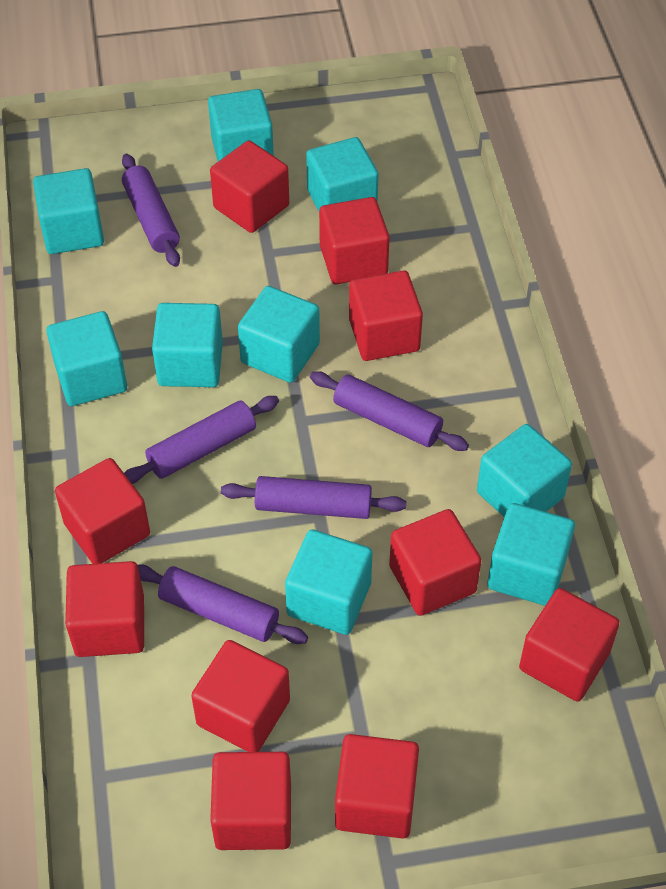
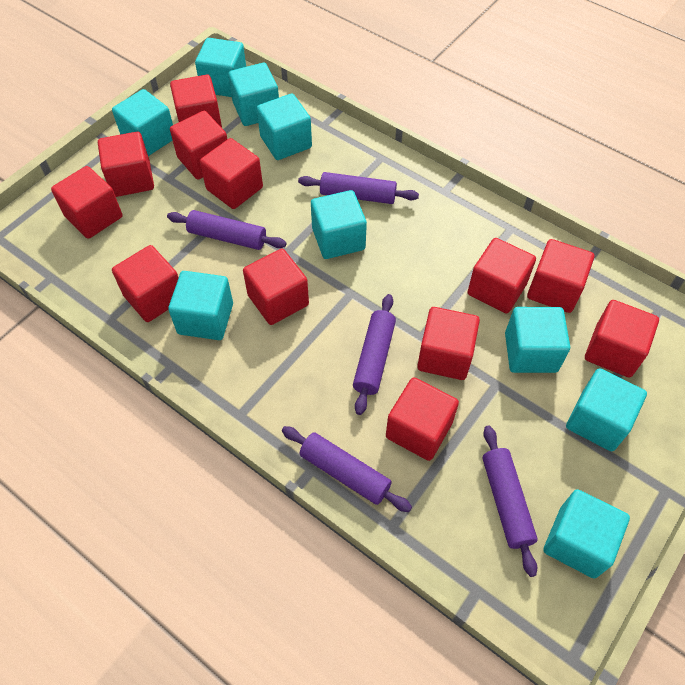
red cube: 10 -> 12

